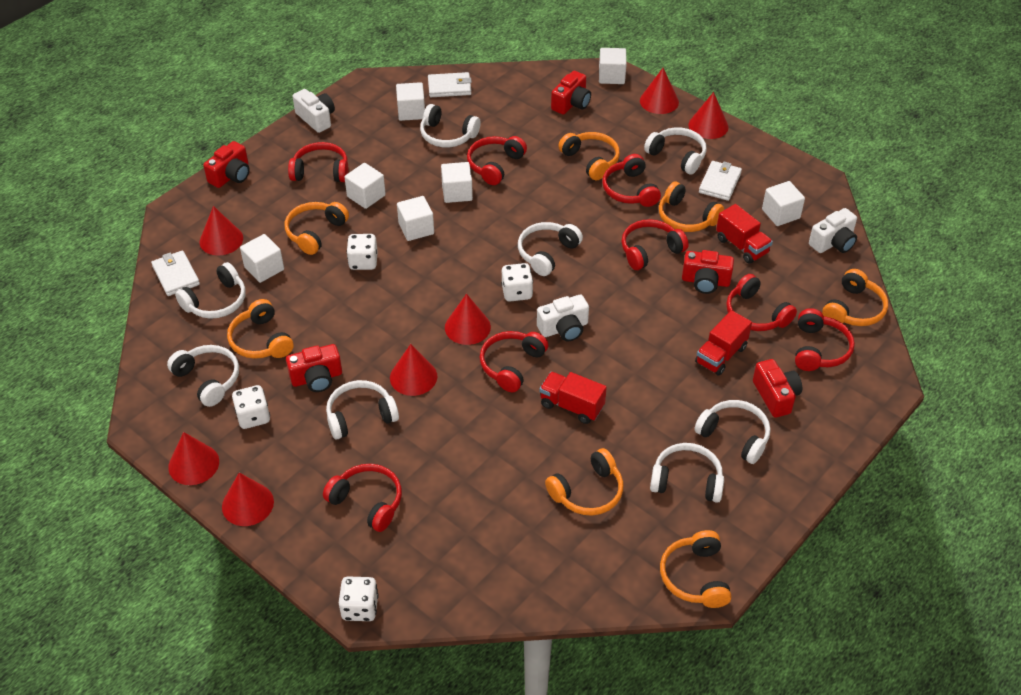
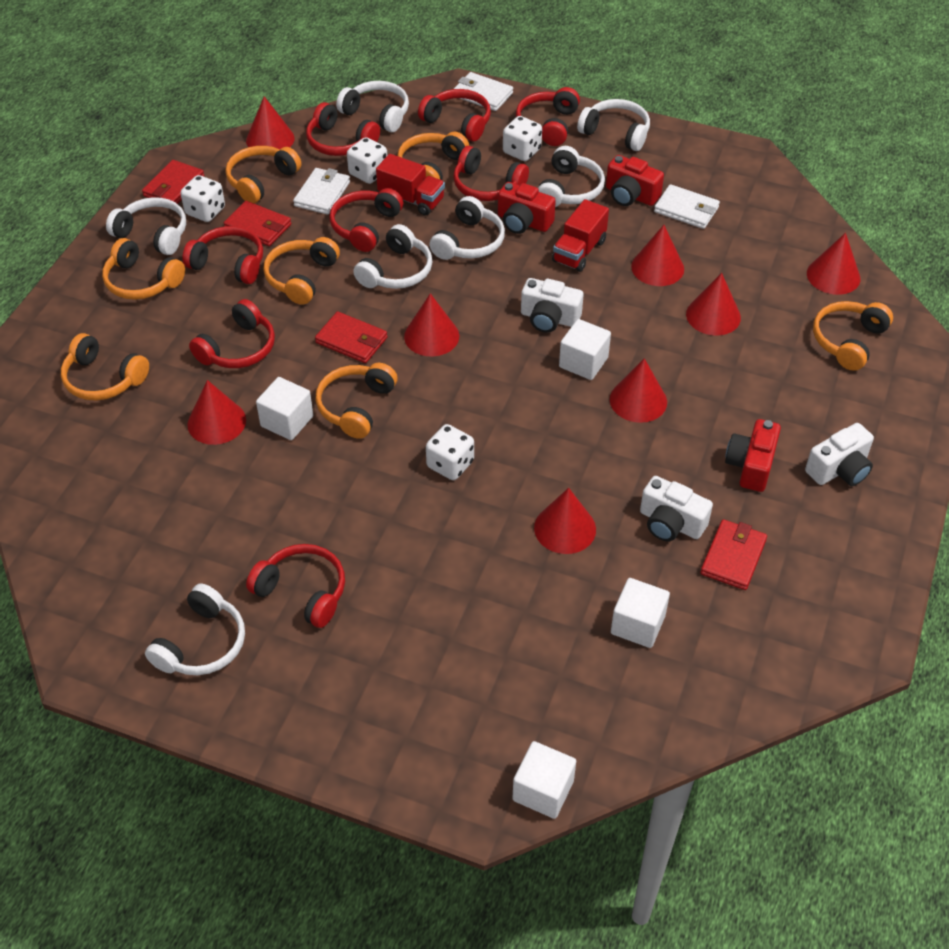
red camera: 5 -> 3
red cone: 7 -> 8
red truck: 3 -> 2
red wallet: 0 -> 4
white cube: 7 -> 4
white headphones: 8 -> 7

